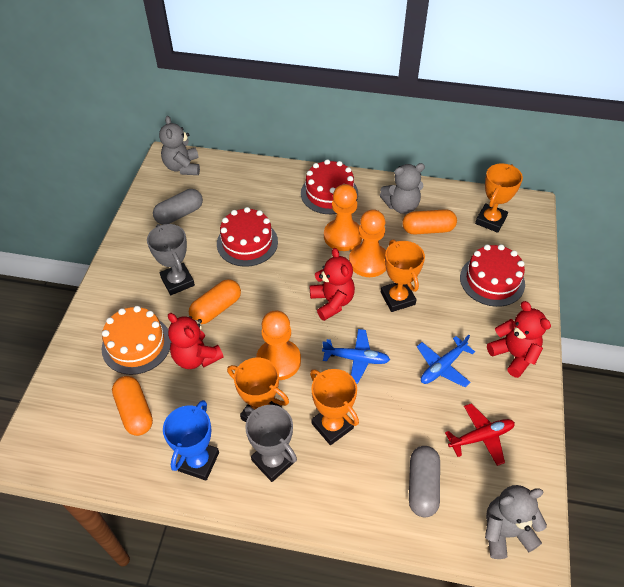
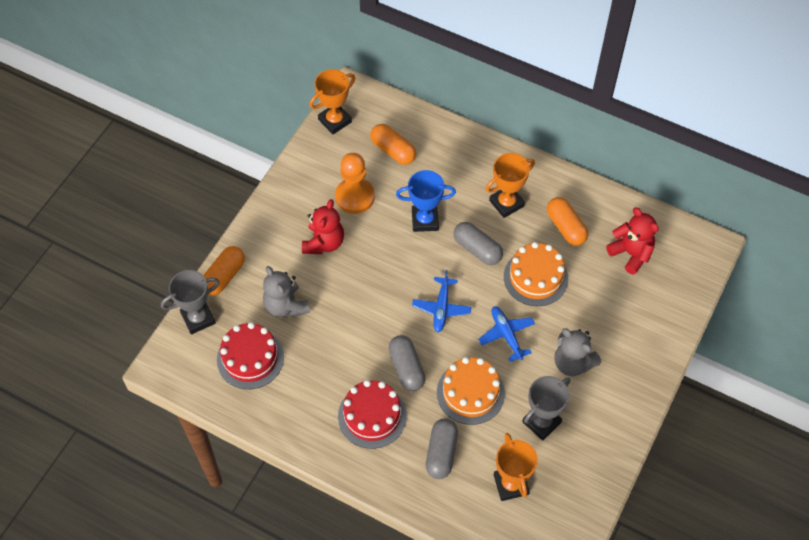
grey capsule: 2 -> 3
grey teddy bear: 3 -> 2
orange cake: 1 -> 2
orange pawn: 3 -> 1
orange trophy: 4 -> 3
red cake: 3 -> 2
red plane: 1 -> 0
red teddy bear: 3 -> 2

